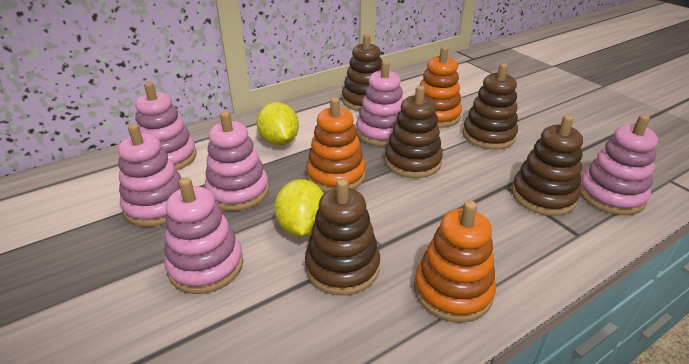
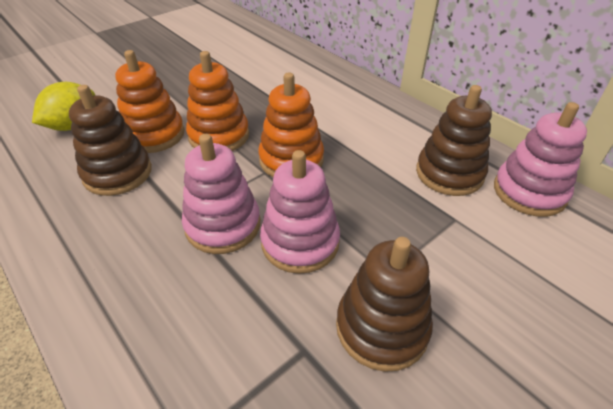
brown stacking toy: 5 -> 3
pink stacking toy: 6 -> 3
yellow lemon: 2 -> 1

